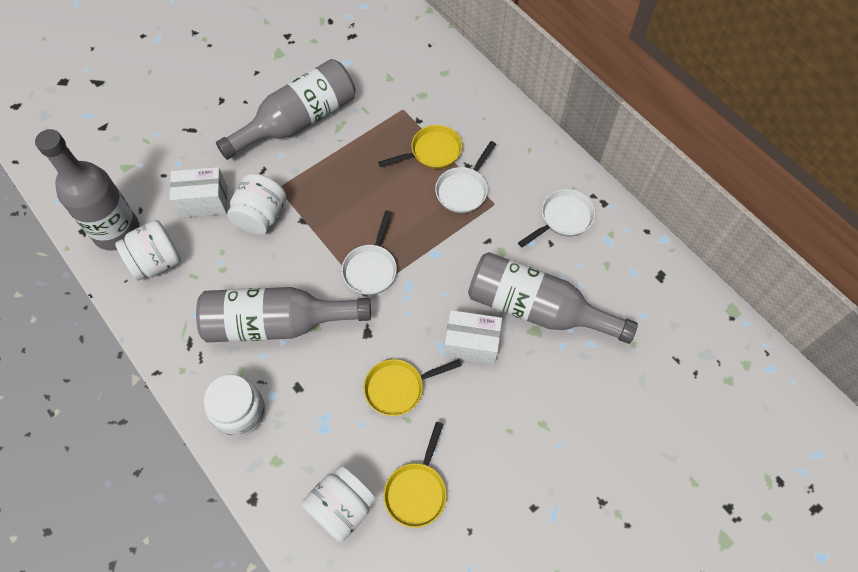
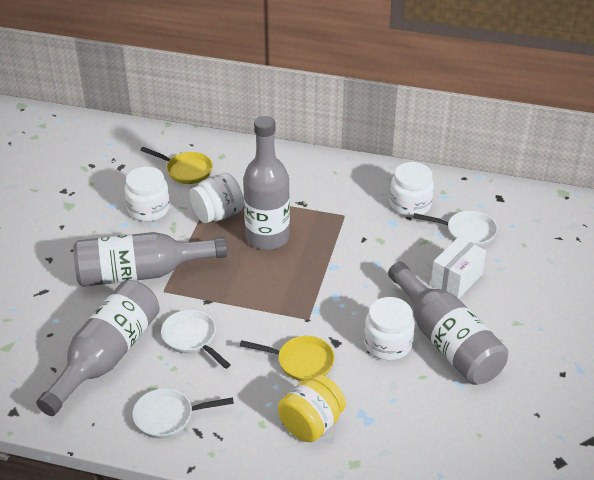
white box: 2 -> 1
yellow jar: 0 -> 1
yellow pan: 3 -> 2

